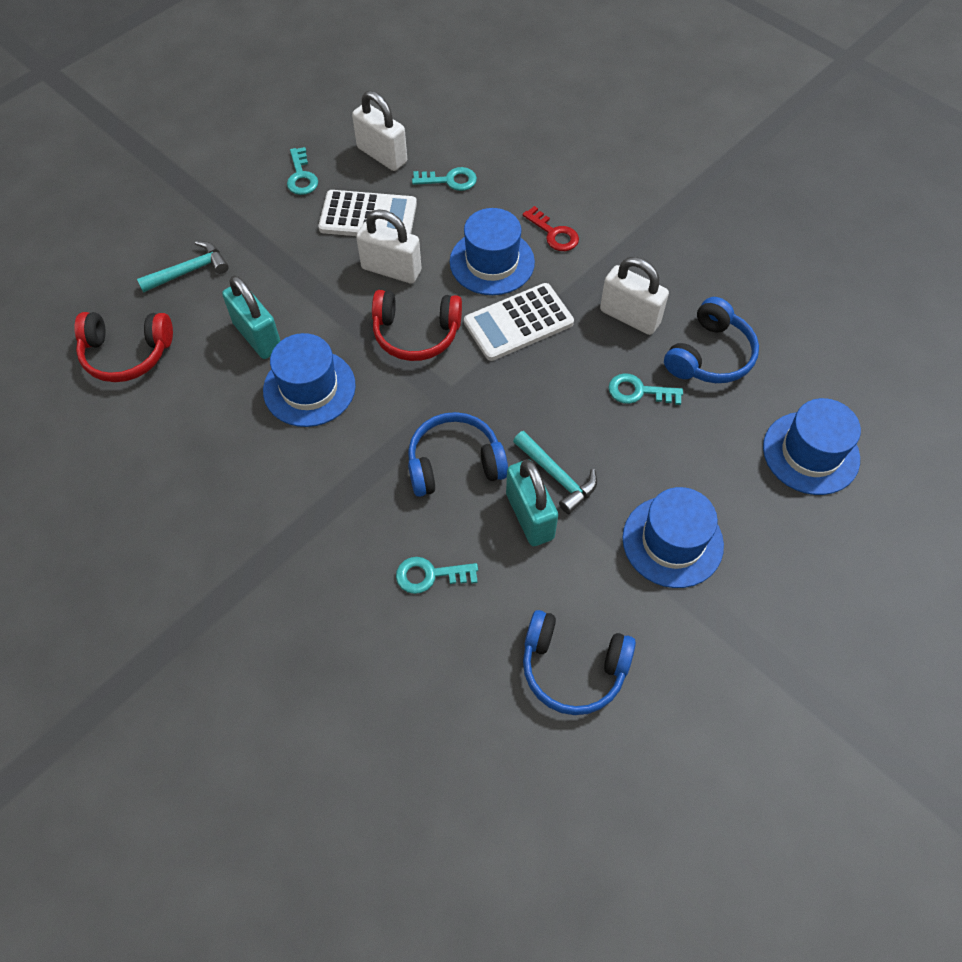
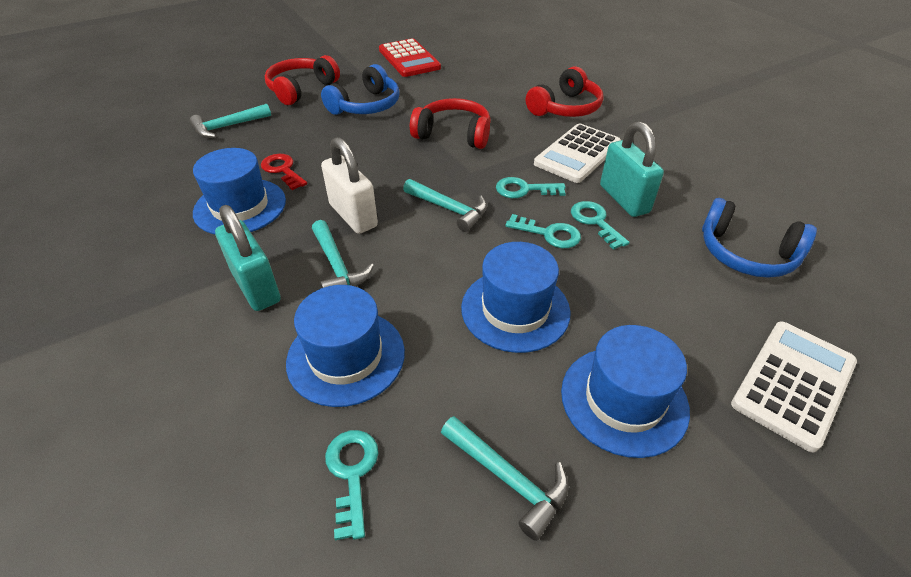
blue headphones: 3 -> 2
red calculator: 0 -> 1
red headphones: 2 -> 3
turquoise hammer: 2 -> 4
white padlock: 3 -> 1

